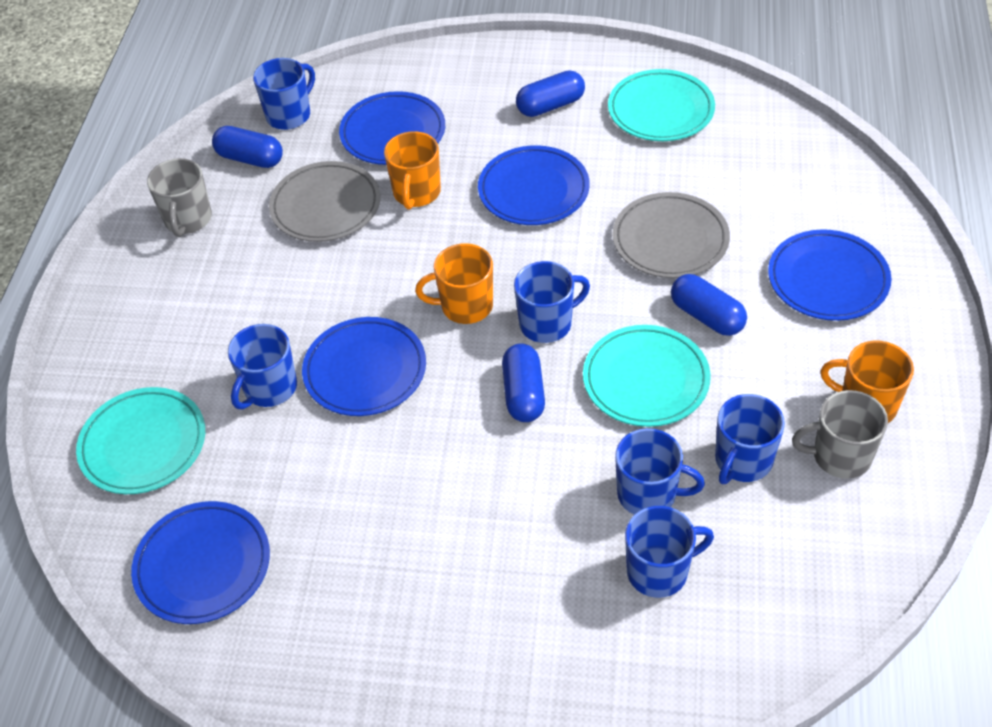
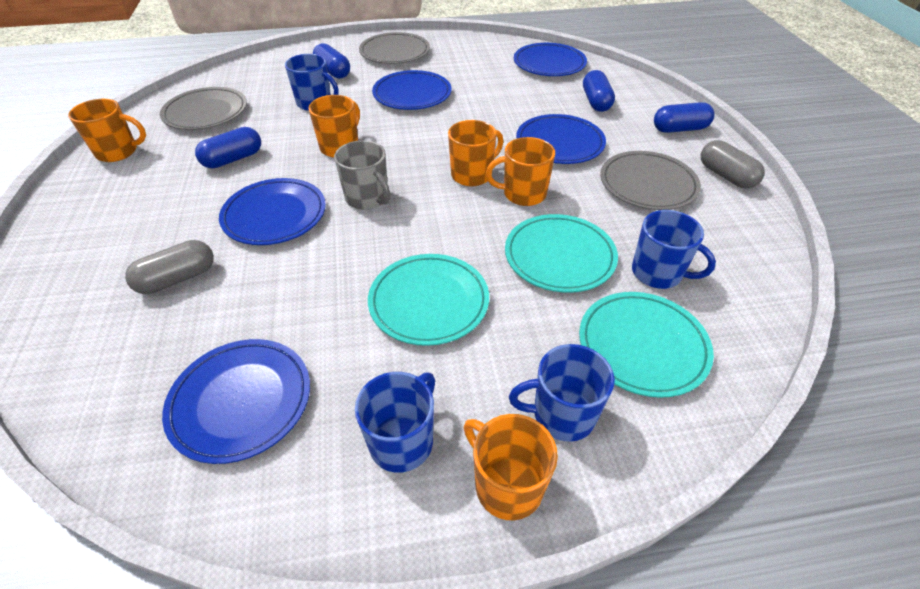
blue mug: 6 -> 4
grey capsule: 0 -> 2
grey mug: 2 -> 1
grey plate: 2 -> 3
orange mug: 3 -> 5

